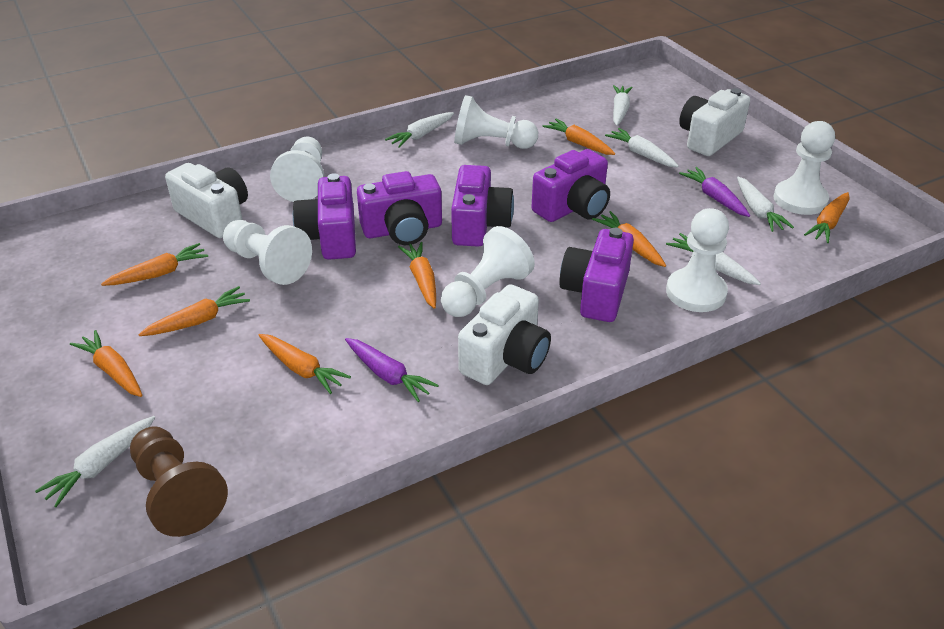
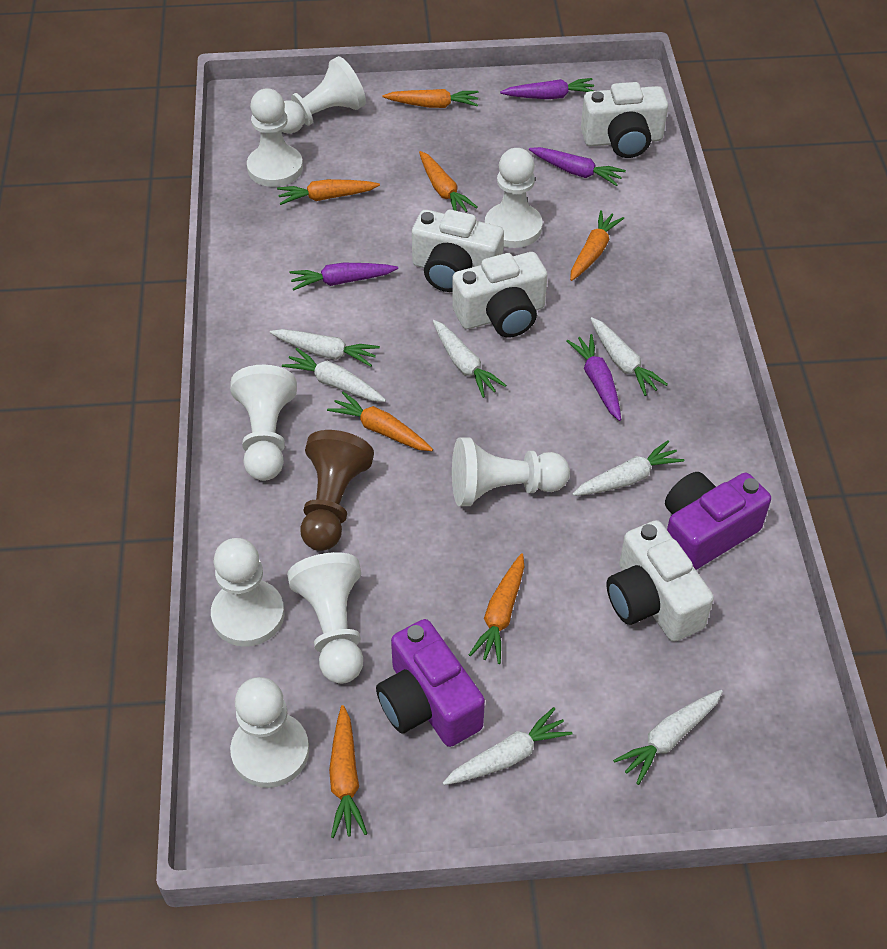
orange carrot: 8 -> 7
purple camera: 5 -> 2
purple carrot: 2 -> 4
white camera: 3 -> 4
white carrot: 6 -> 7
white pawn: 6 -> 8

